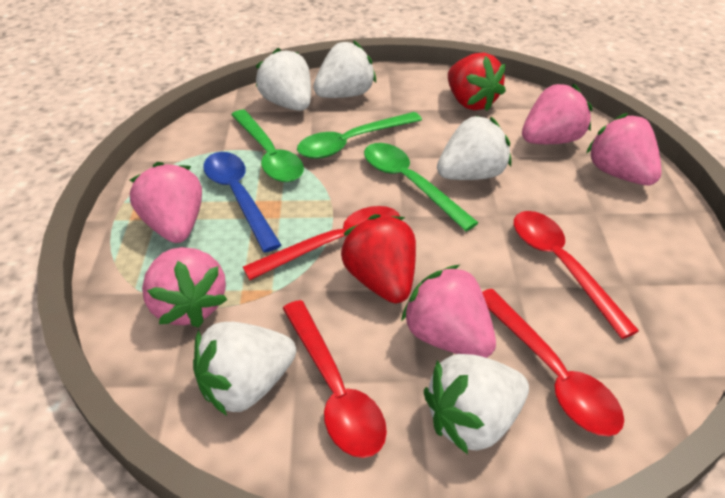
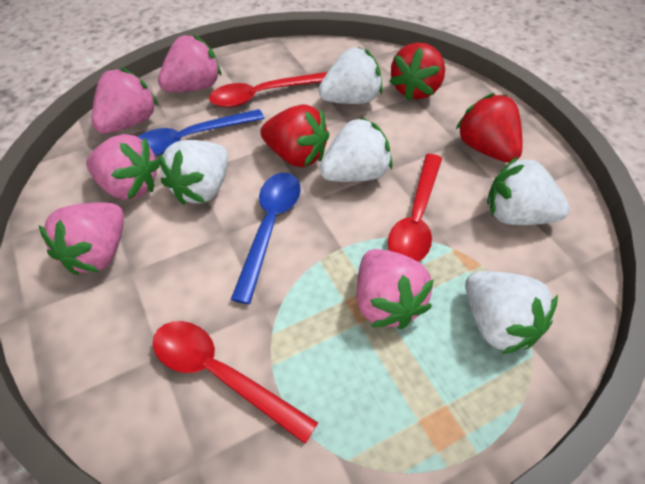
blue spoon: 1 -> 2
green spoon: 3 -> 0
red spoon: 4 -> 3
red strawberry: 2 -> 3

